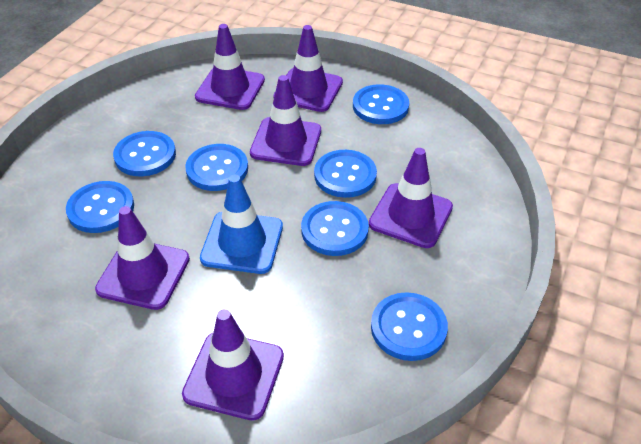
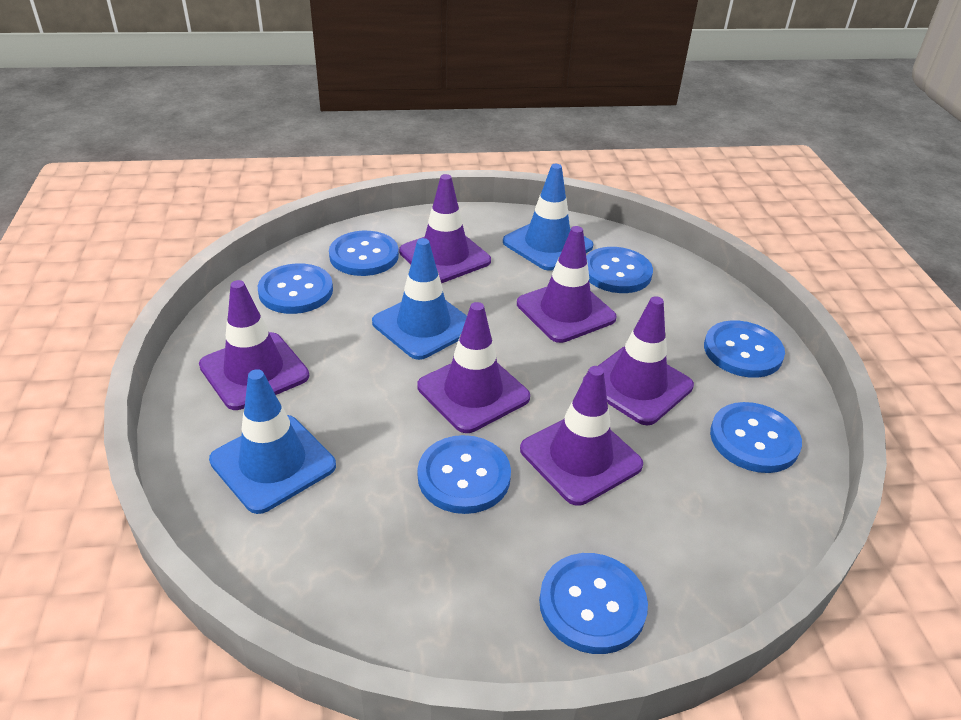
blue traffic cone: 1 -> 3

